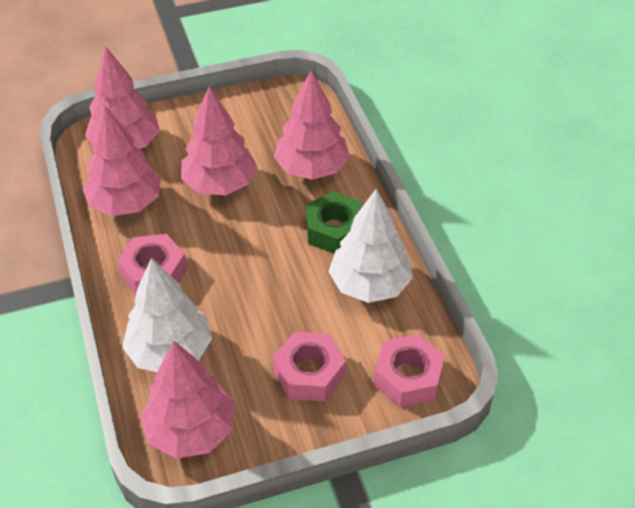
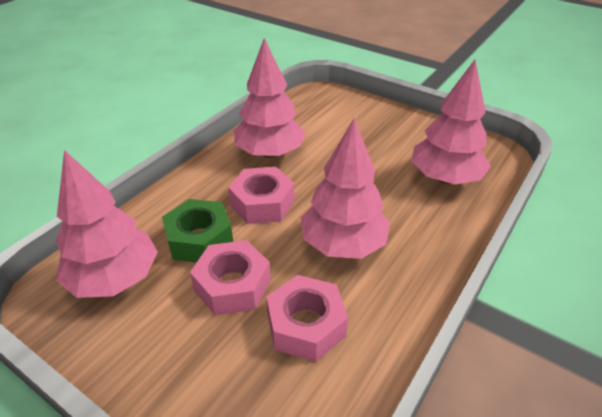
pink tree: 5 -> 4
white tree: 2 -> 0

